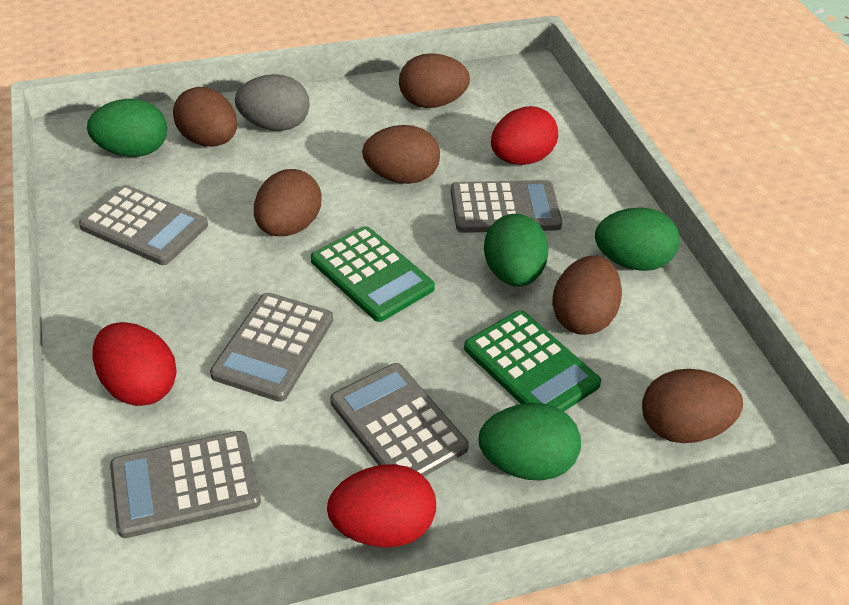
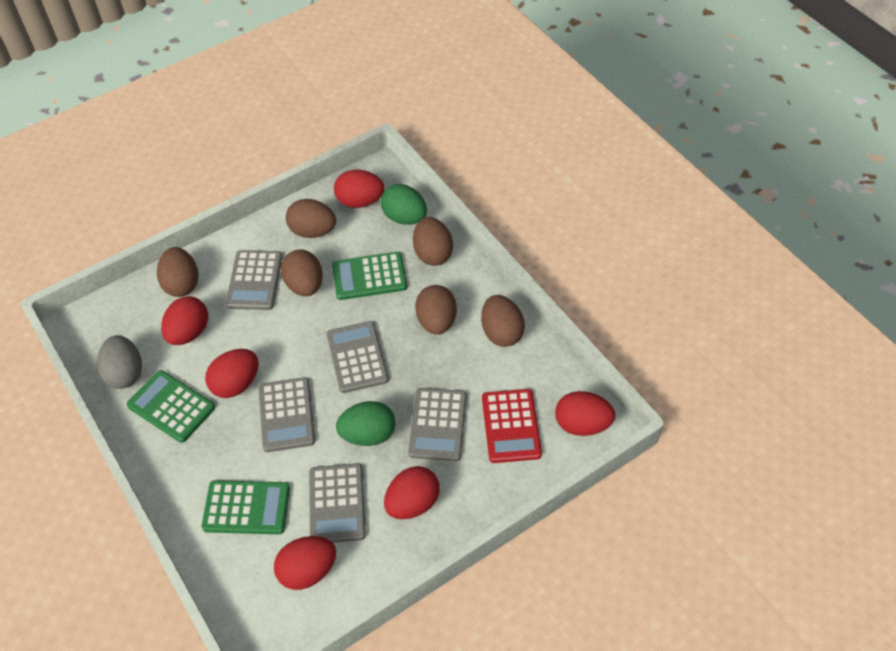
green calculator: 2 -> 3
green egg: 4 -> 2
red calculator: 0 -> 1
red egg: 3 -> 6

